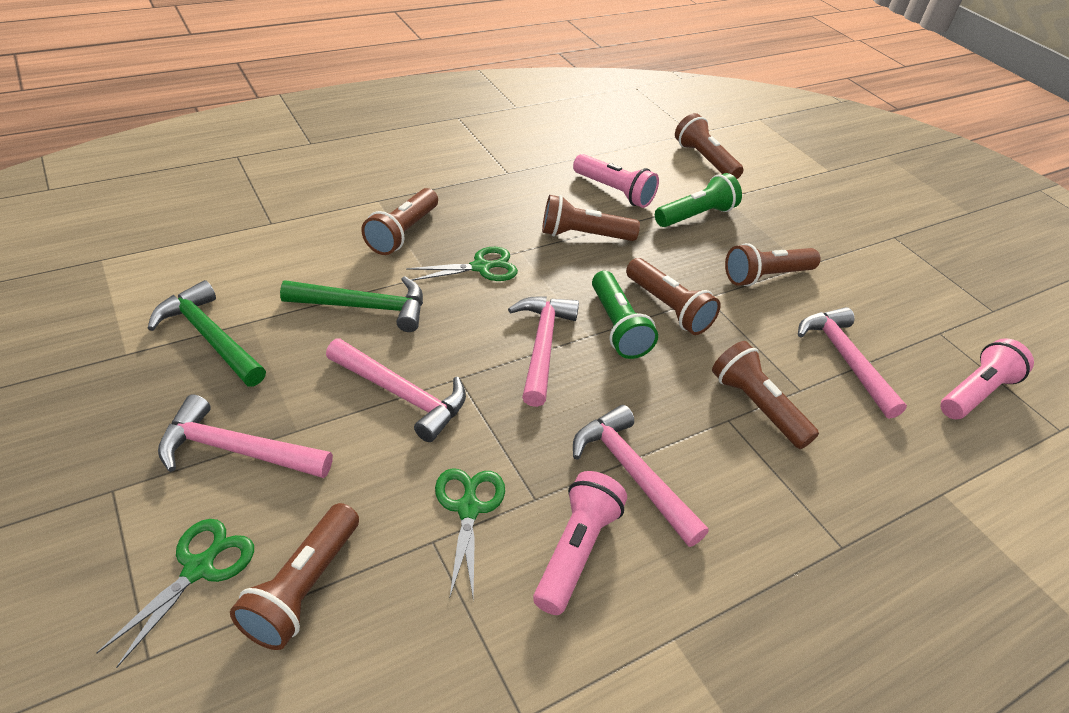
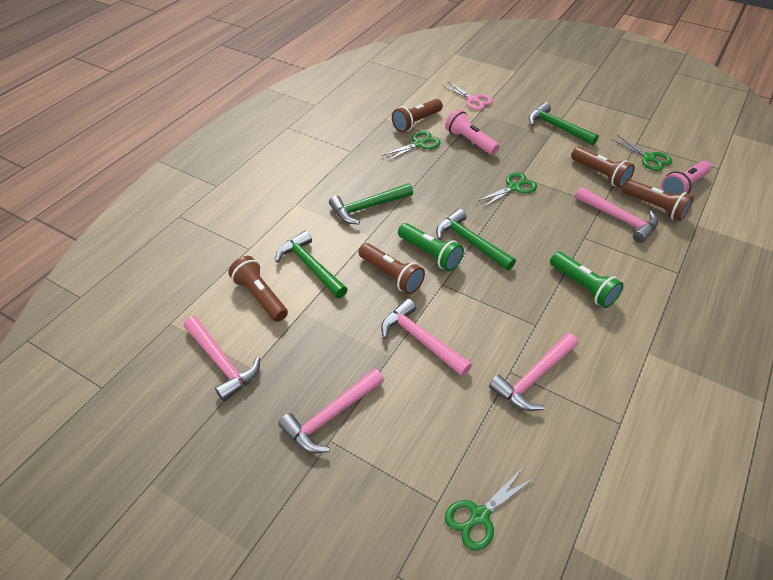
brown flashlight: 7 -> 5
green hammer: 2 -> 4
green scissors: 3 -> 4
pink flashlight: 3 -> 2
pink scissors: 0 -> 1

